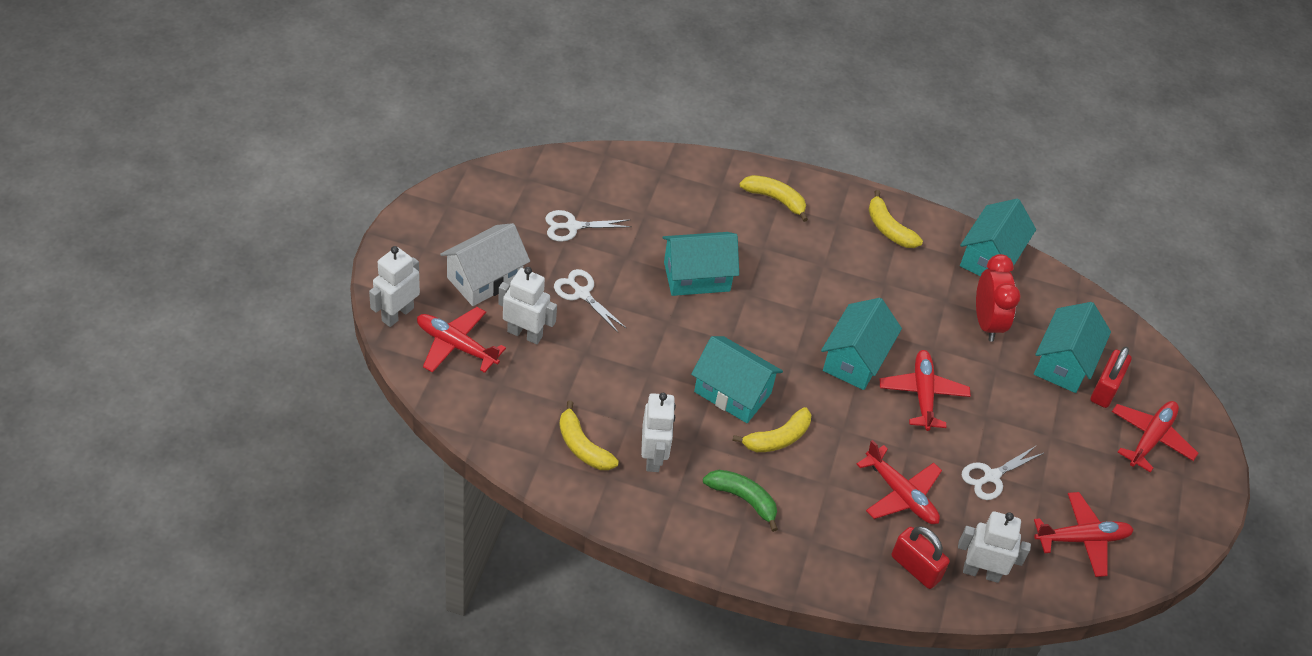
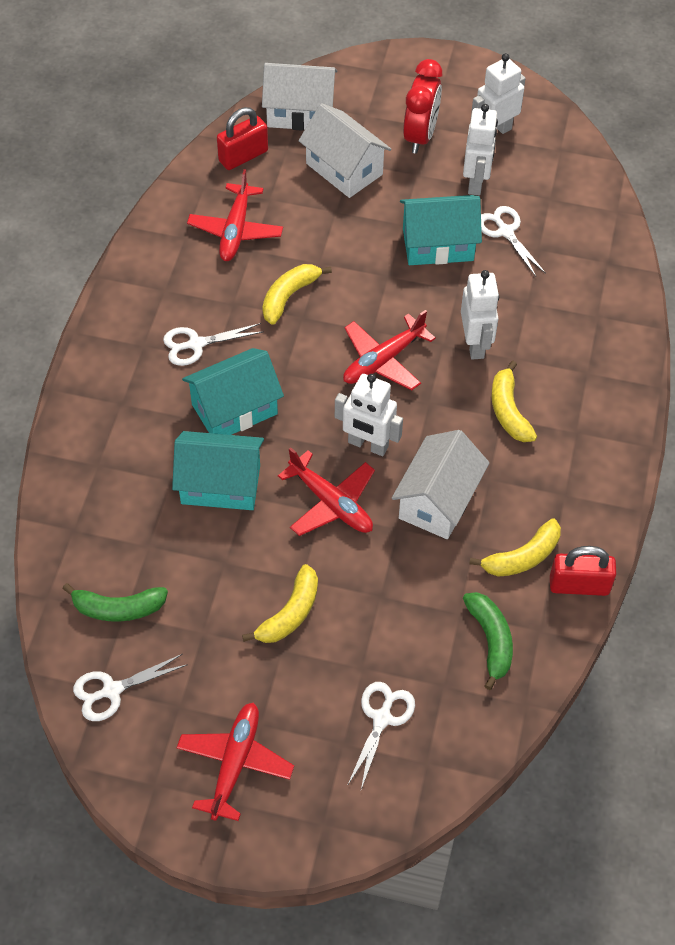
green banana: 1 -> 2
red plane: 5 -> 4
turquoise house: 5 -> 3
white house: 1 -> 3
white scissors: 3 -> 4

